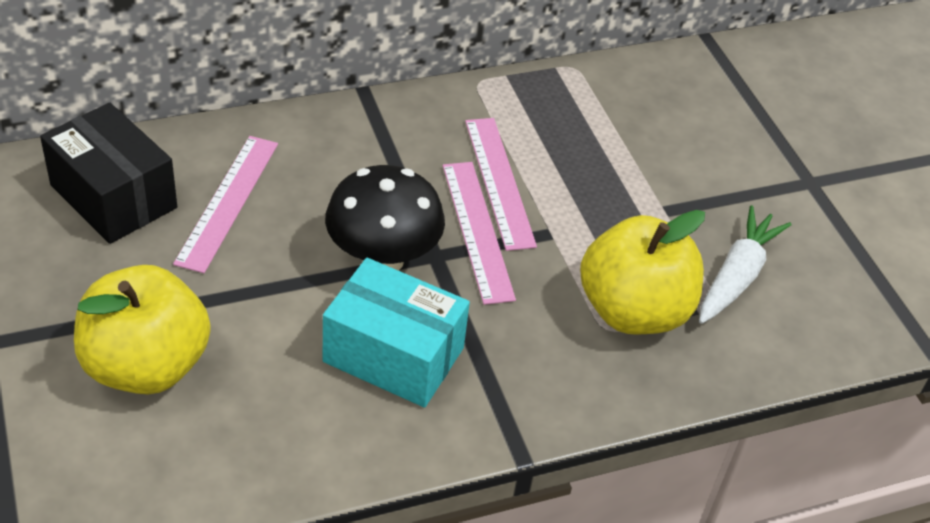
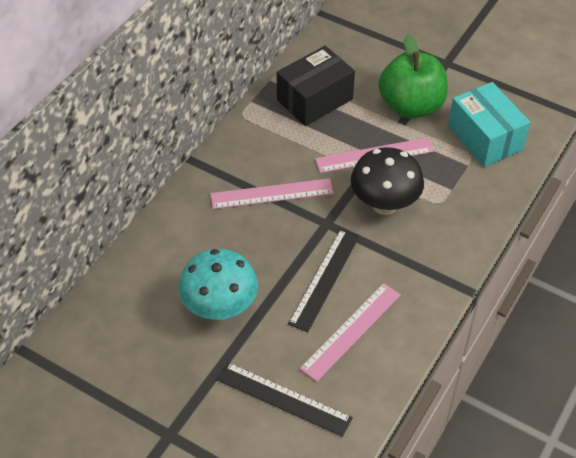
black ruler: 0 -> 2
green apple: 0 -> 1
turquoise mushroom: 0 -> 1
white carrot: 1 -> 0
yellow apple: 2 -> 0

